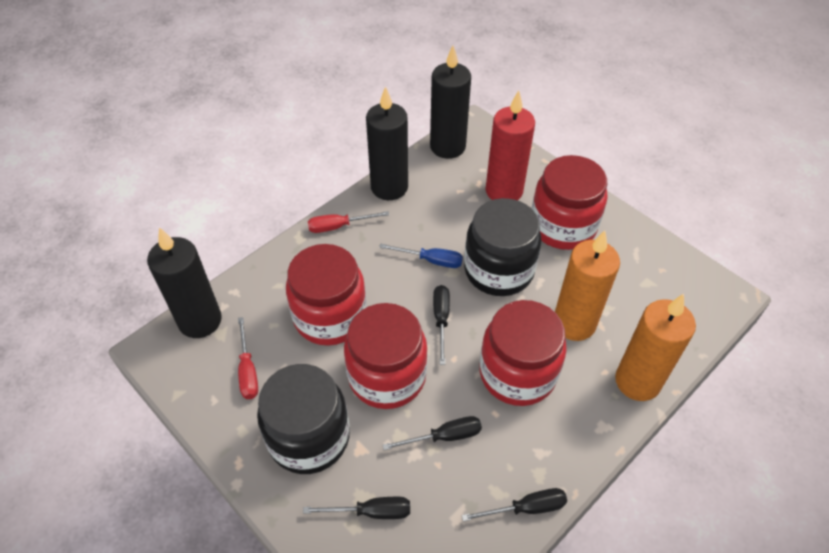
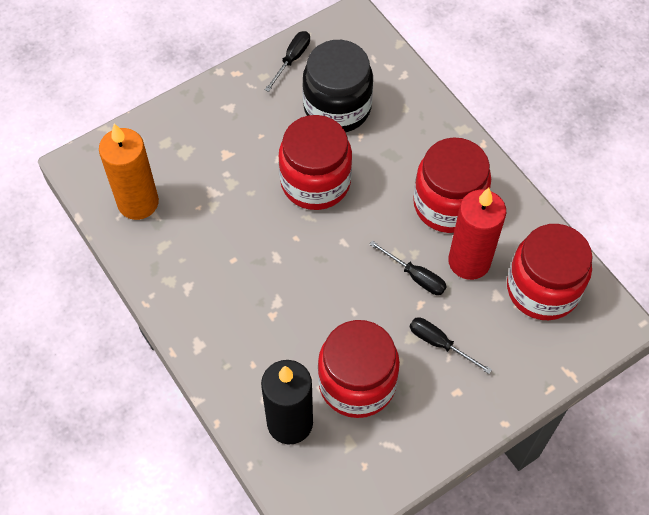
black candle: 3 -> 1
black jar: 2 -> 1
black screwdriver: 4 -> 3
blue screwdriver: 1 -> 0
orange candle: 2 -> 1
red screwdriver: 2 -> 0

